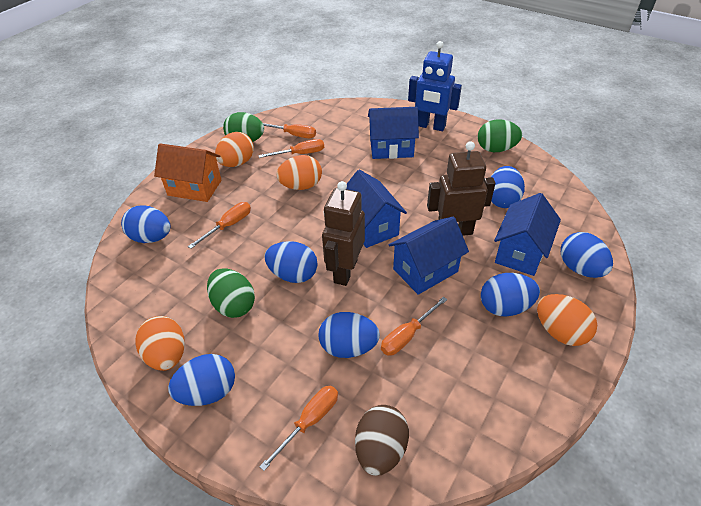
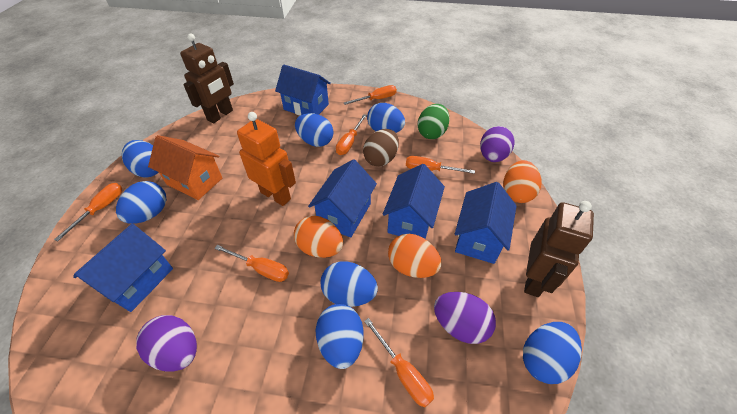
blue house: 4 -> 5
blue robot: 1 -> 0
green egg: 3 -> 1
orange egg: 4 -> 3
orange robot: 0 -> 1
orange screwdriver: 5 -> 6
purple egg: 0 -> 3

